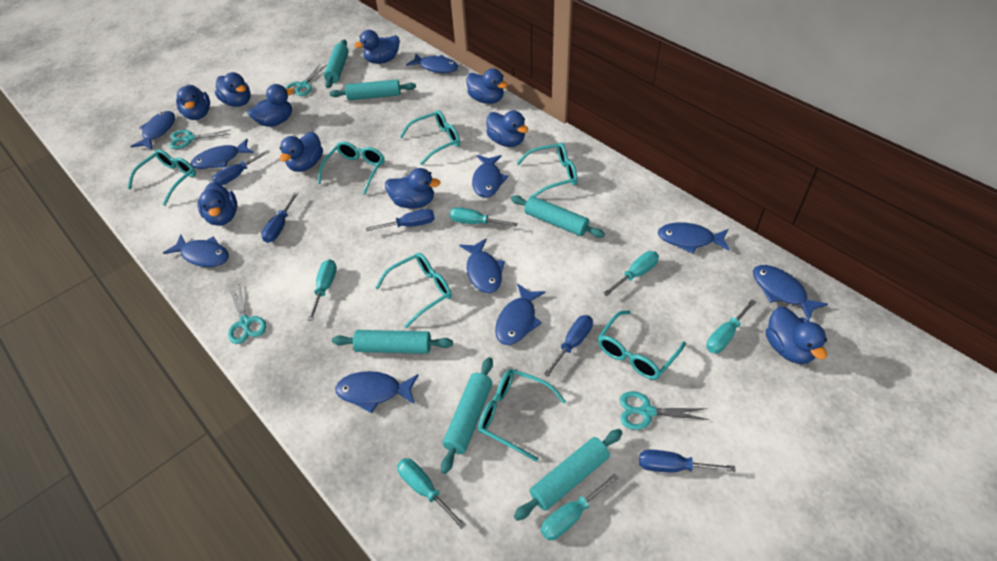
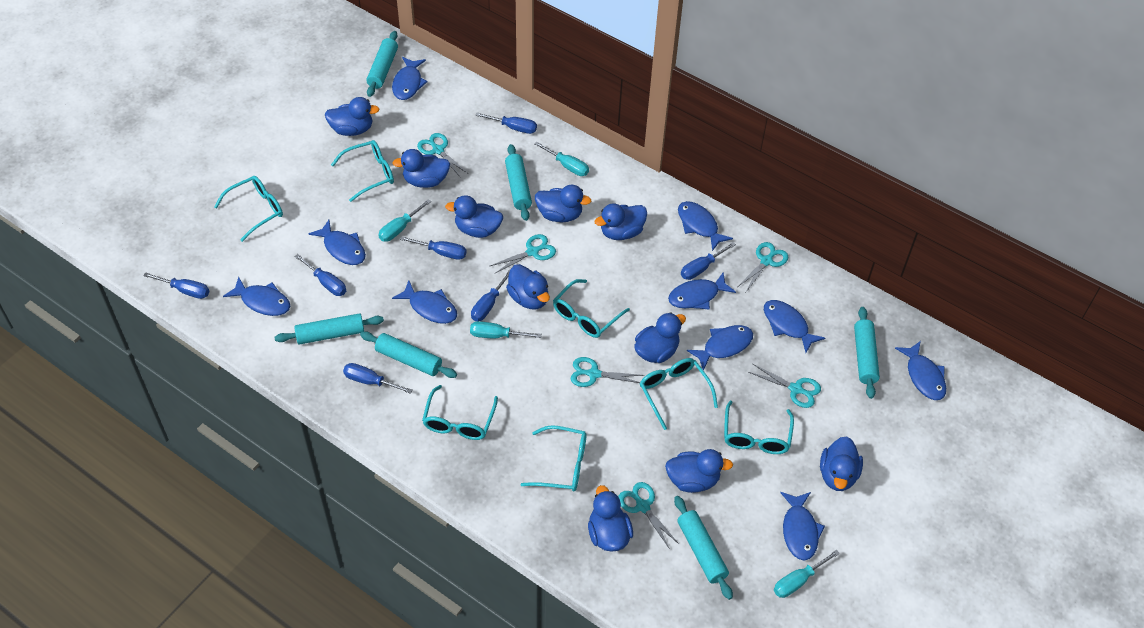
blue screwdriver: 5 -> 7
turquoise scissors: 4 -> 6
turquoise screwdriver: 6 -> 4

